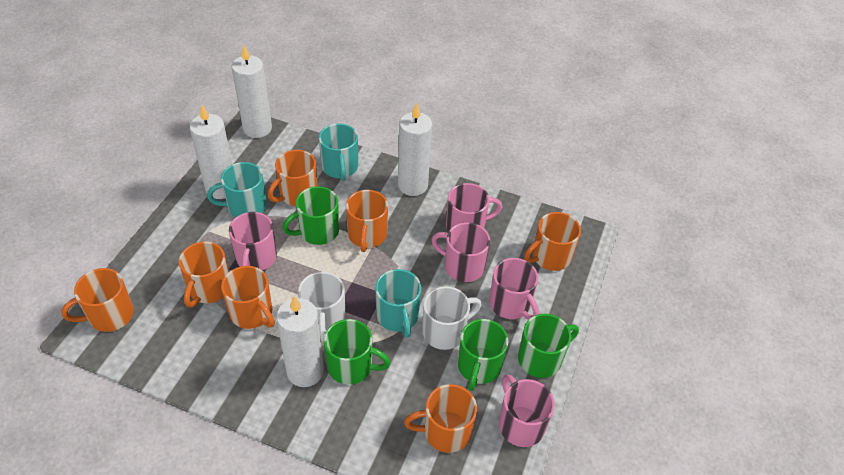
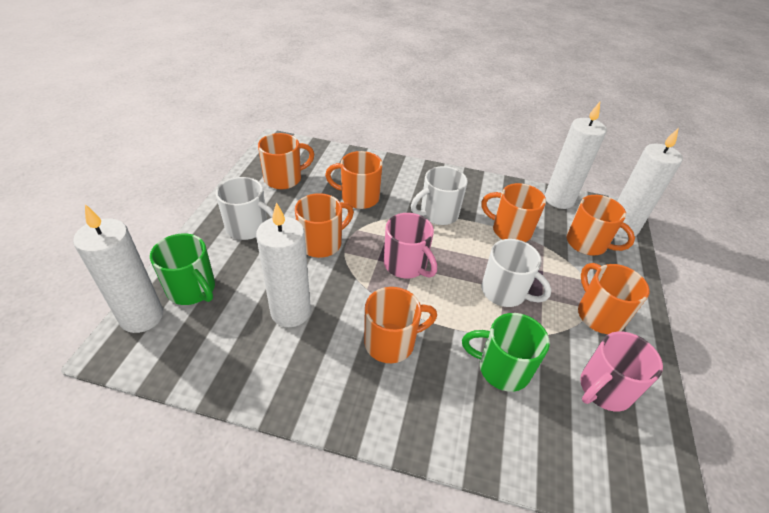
green mug: 4 -> 2
pink mug: 5 -> 2
turquoise mug: 3 -> 0
white mug: 2 -> 3

